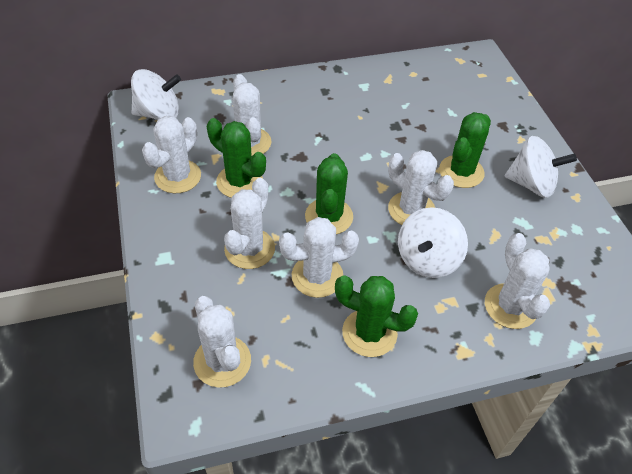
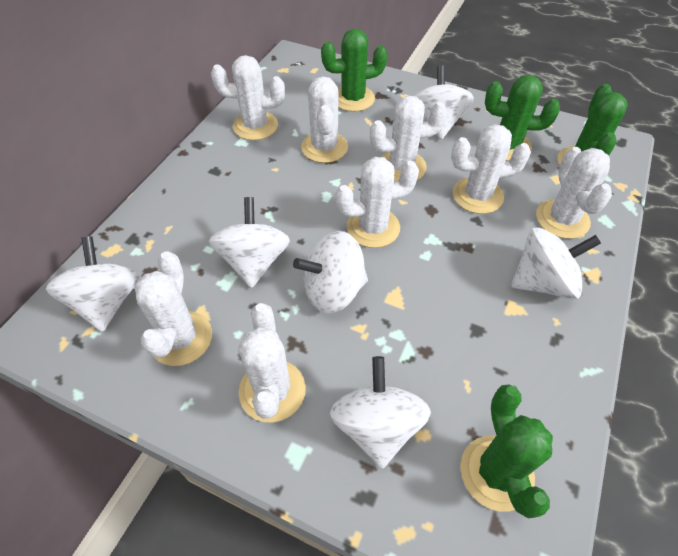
white cactus: 7 -> 8
white spinning top: 3 -> 6

